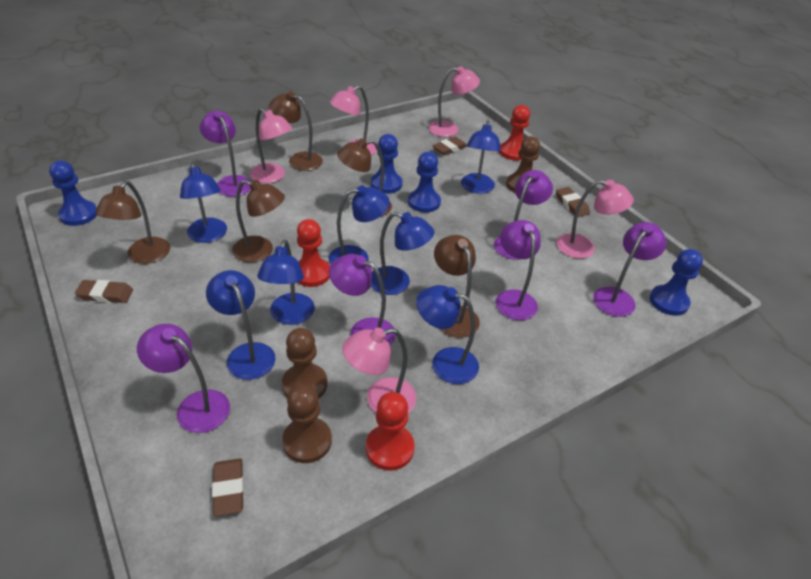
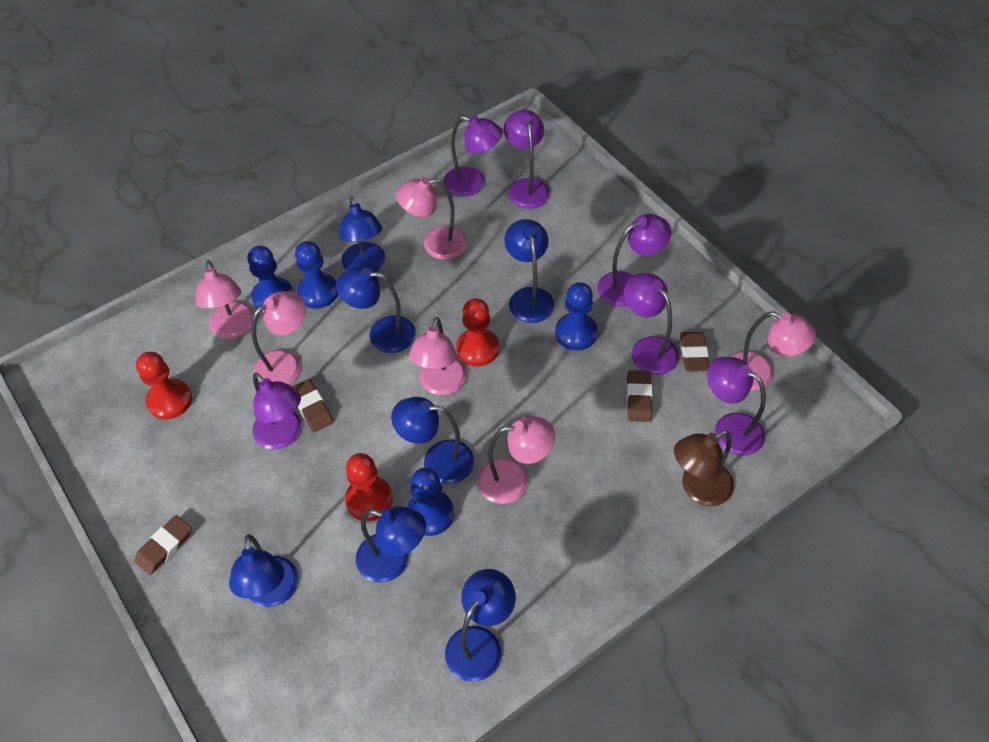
brown lamp: 5 -> 1
brown pawn: 3 -> 0
pink lamp: 5 -> 6

